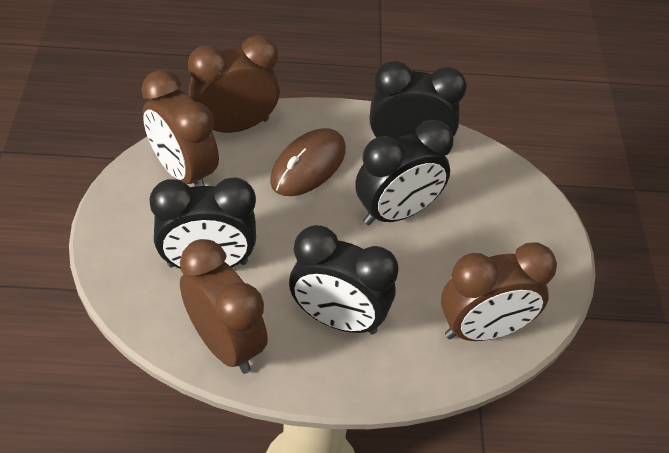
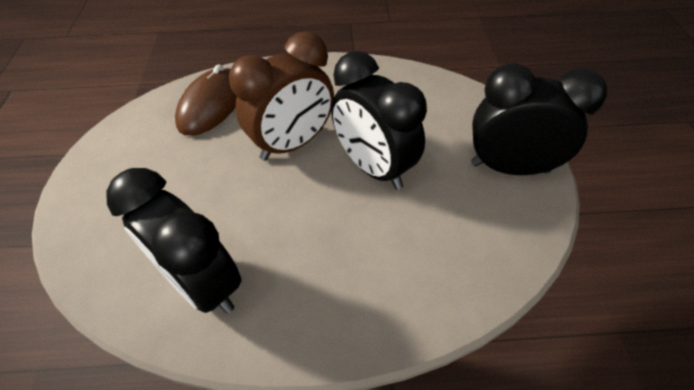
black clock: 4 -> 3
brown clock: 4 -> 1

